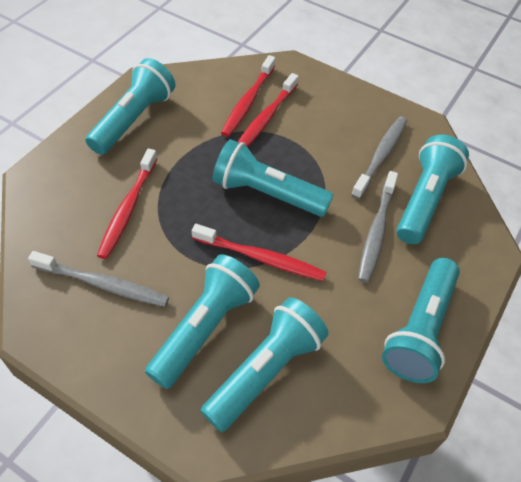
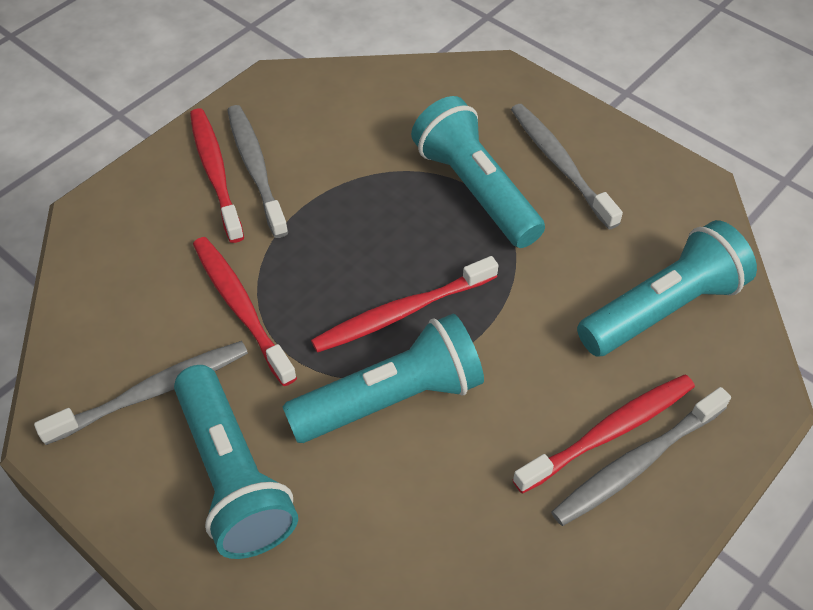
grey toothbrush: 3 -> 4
turquoise flashlight: 6 -> 4

